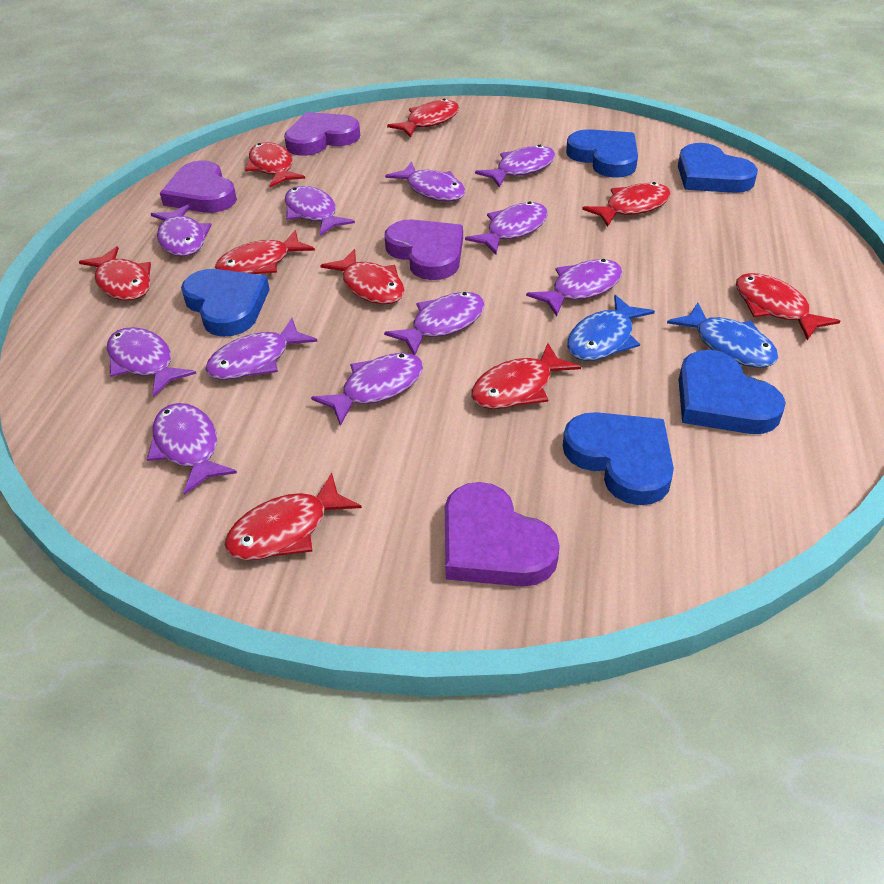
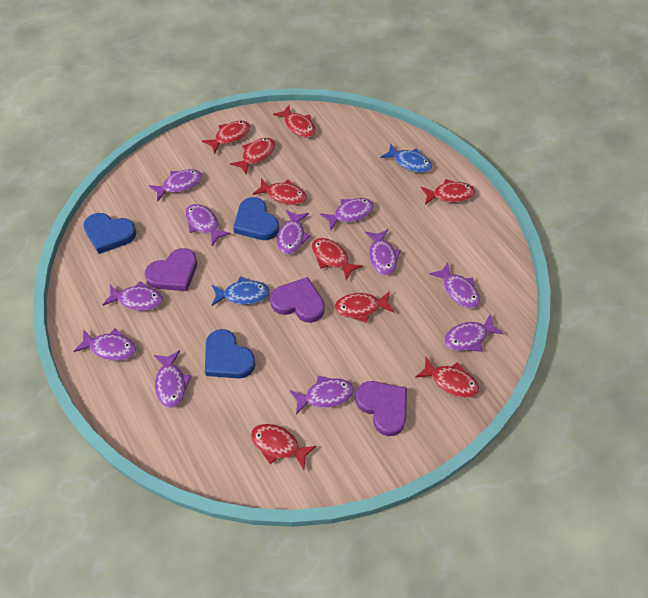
blue heart: 5 -> 3
purple heart: 4 -> 3

